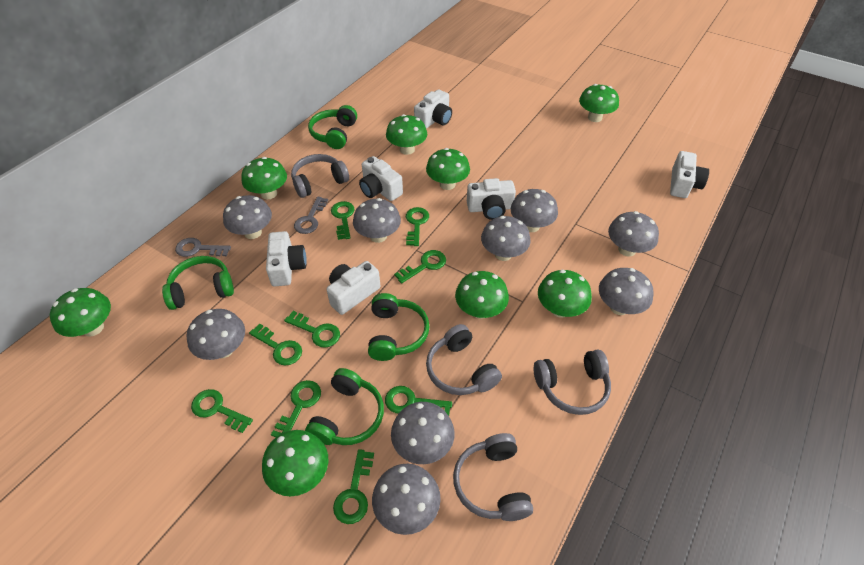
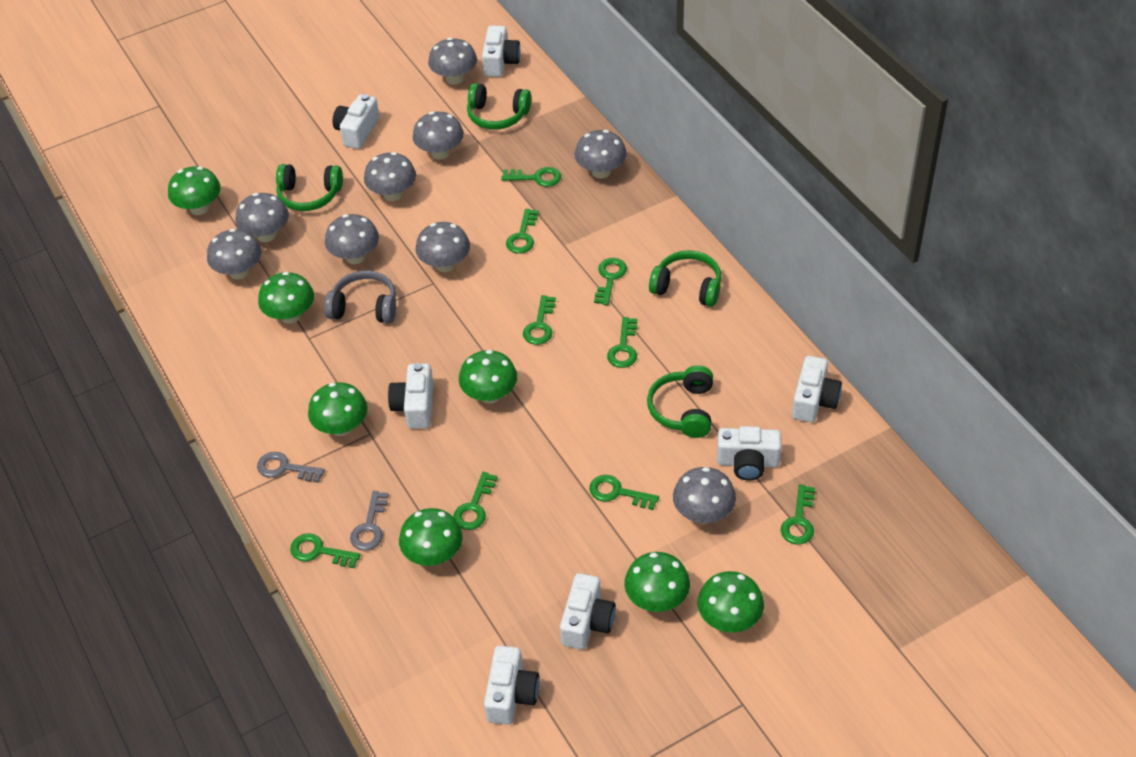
green mushroom: 8 -> 7
grey headphones: 4 -> 1
white camera: 6 -> 7

